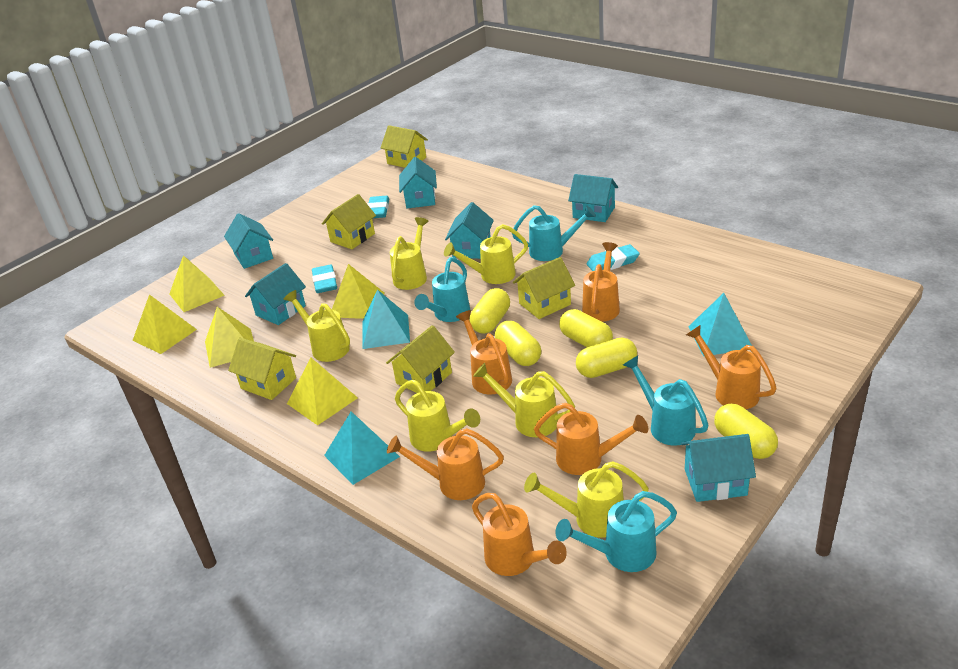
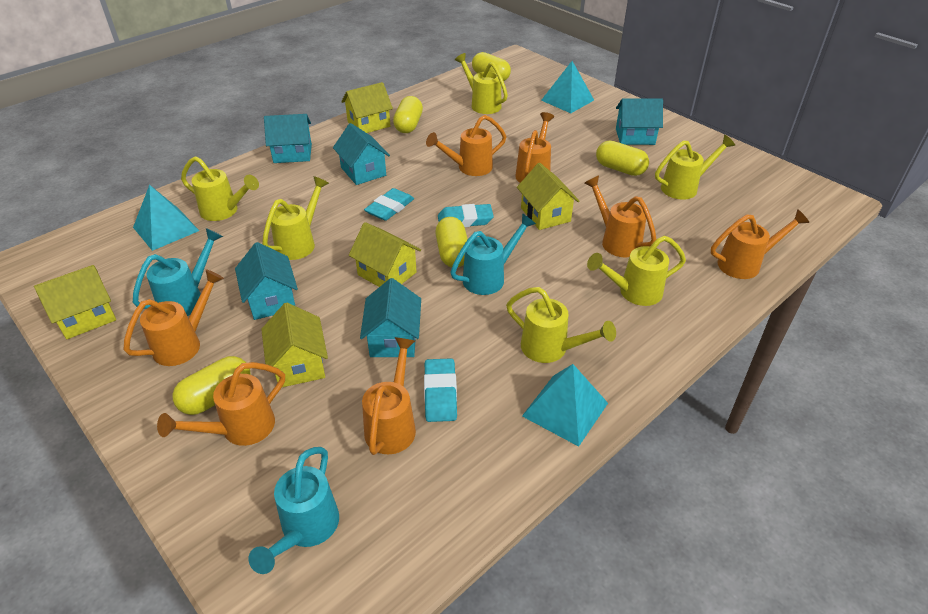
orange watering can: 6 -> 7
turquoise house: 6 -> 5
turquoise watering can: 4 -> 3
yellow pyramid: 5 -> 0

